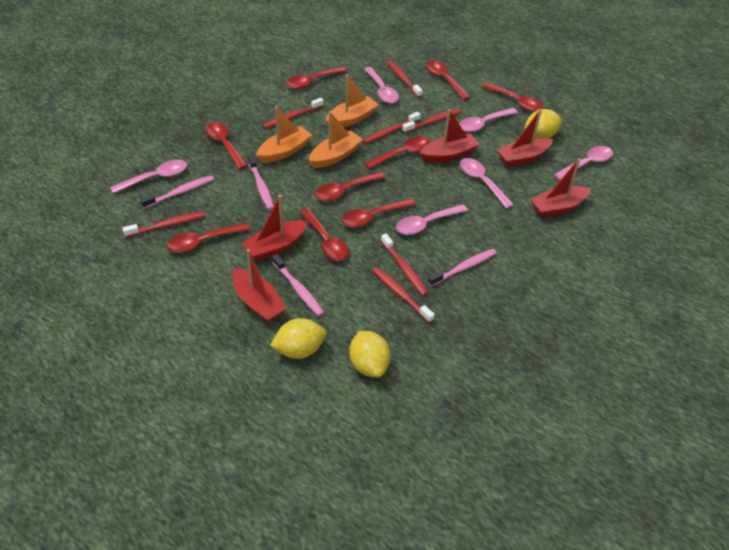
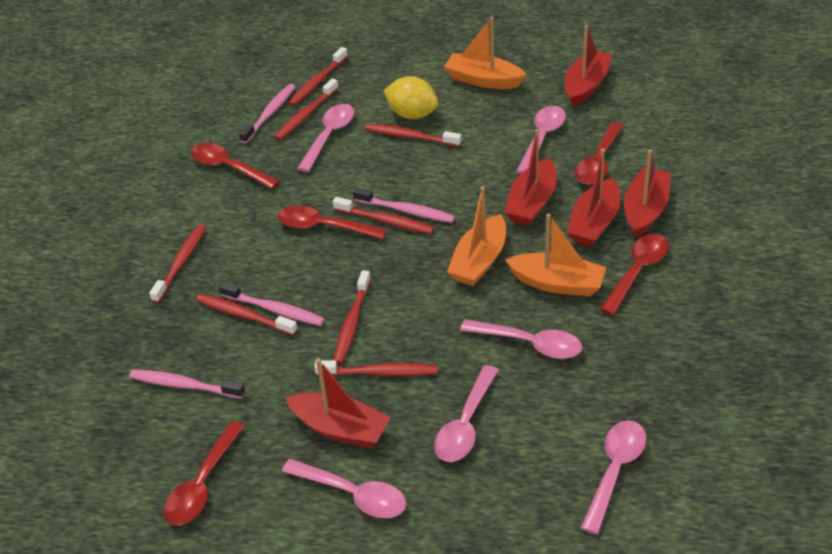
red spoon: 9 -> 5
red toothbrush: 7 -> 8
yellow lemon: 3 -> 1

